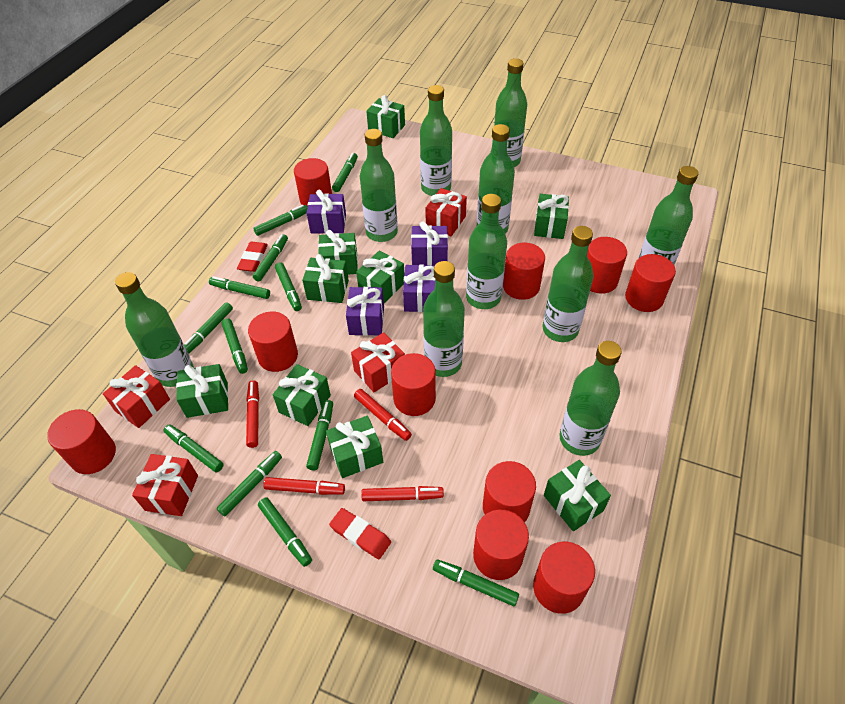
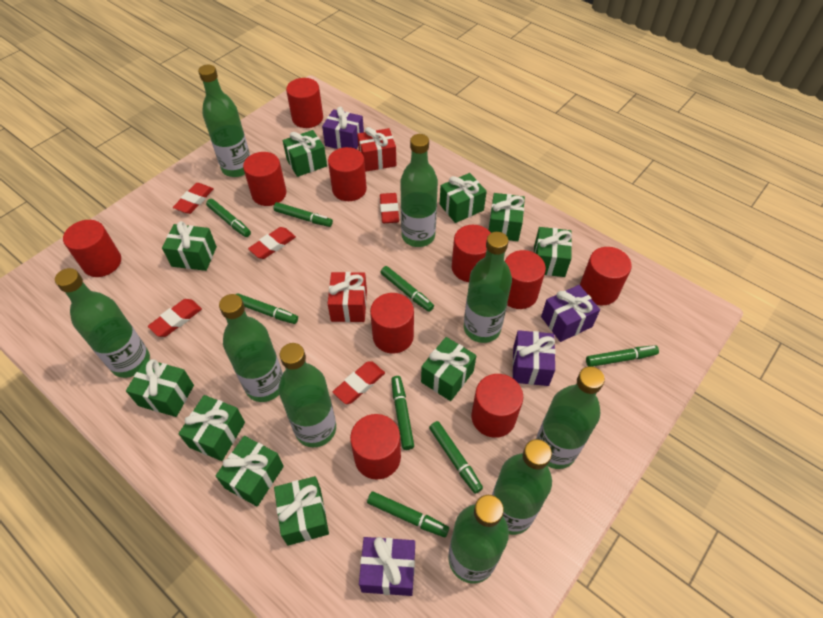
green bottle: 10 -> 9
green gift: 9 -> 10
green marker: 12 -> 8
red eraser: 2 -> 5
red gift: 4 -> 2
red marker: 4 -> 0

